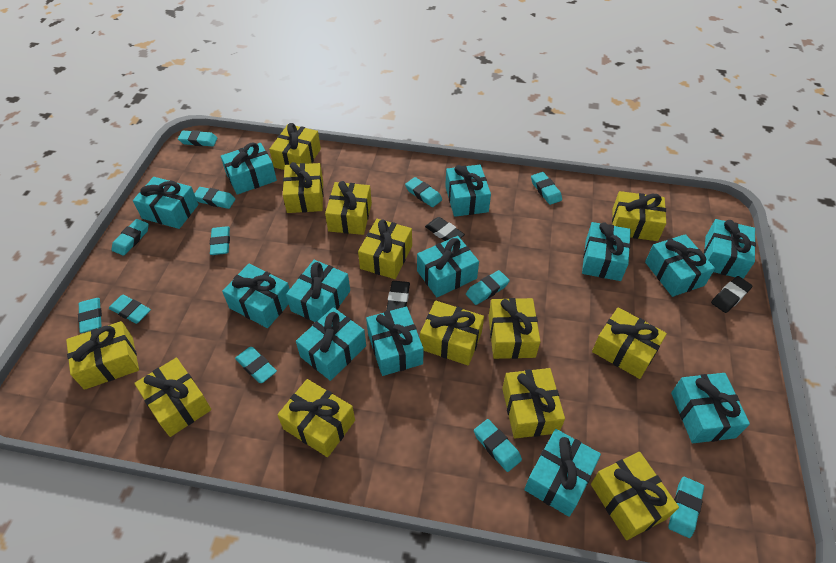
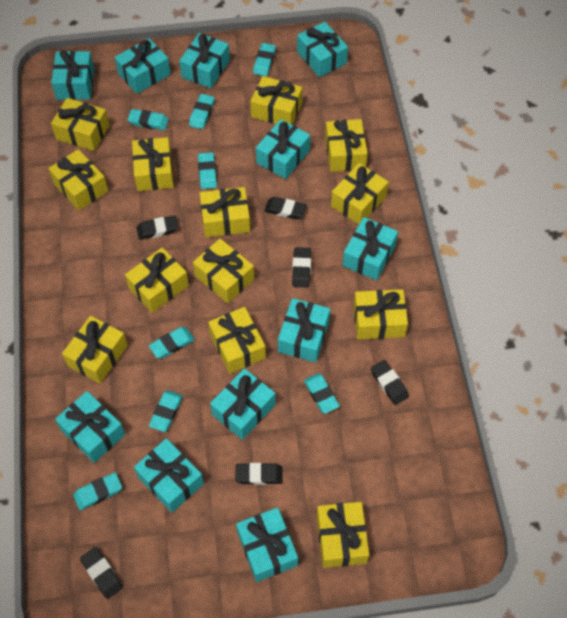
black eraser: 3 -> 6
turquoise eraser: 12 -> 8
turquoise gift: 13 -> 11

